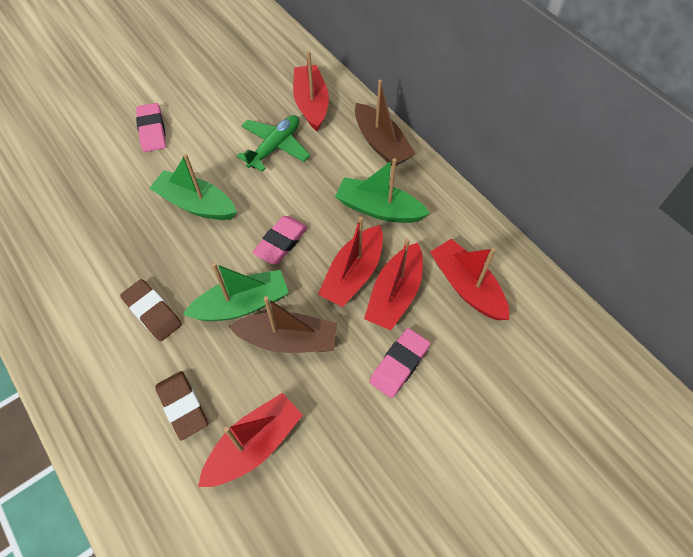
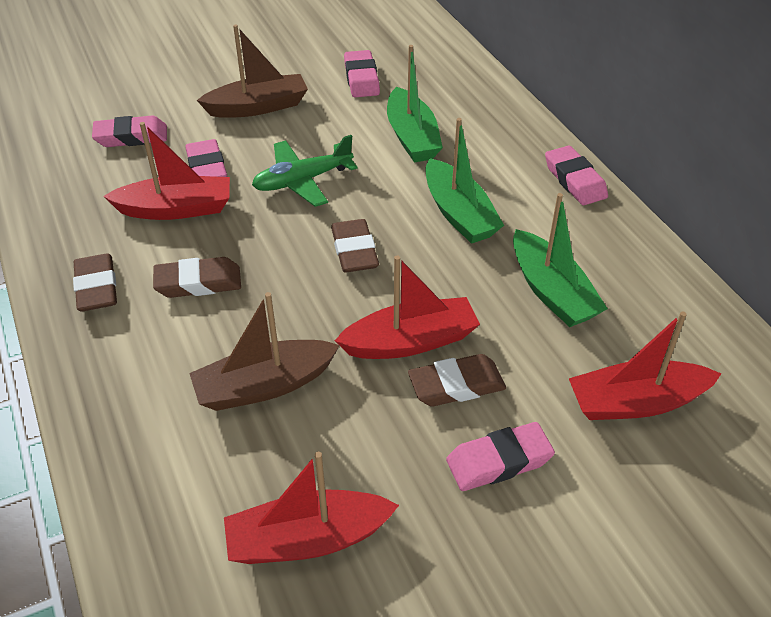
brown eraser: 2 -> 4
pink eraser: 3 -> 5
red boat: 5 -> 4

